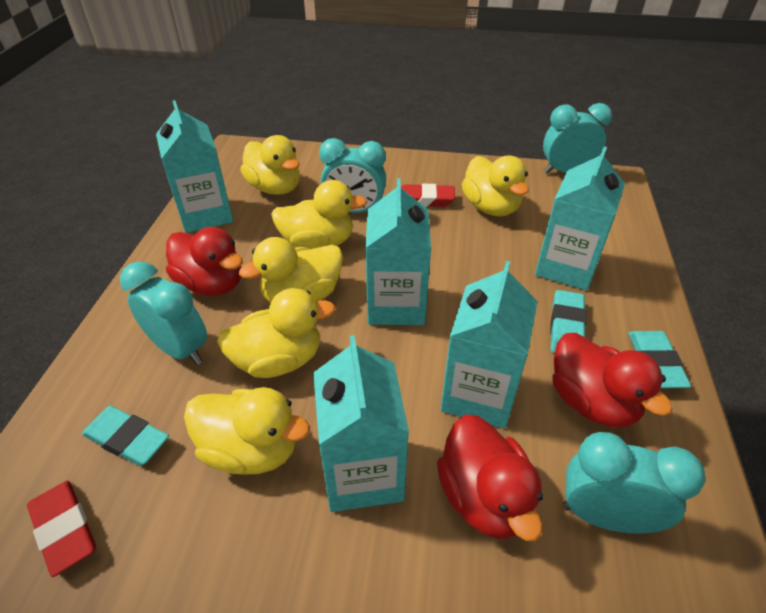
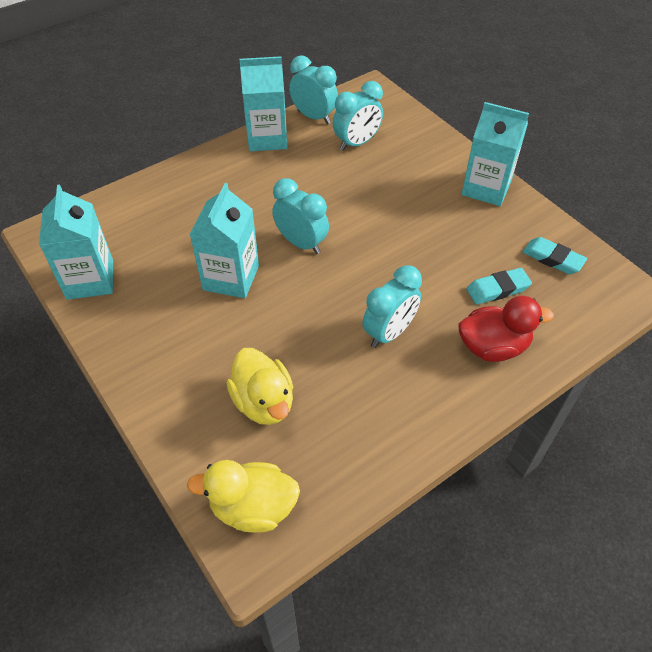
red duck: 3 -> 1
red eraser: 2 -> 0
turquoise carton: 5 -> 4
turquoise eraser: 3 -> 2
yellow duck: 6 -> 2

